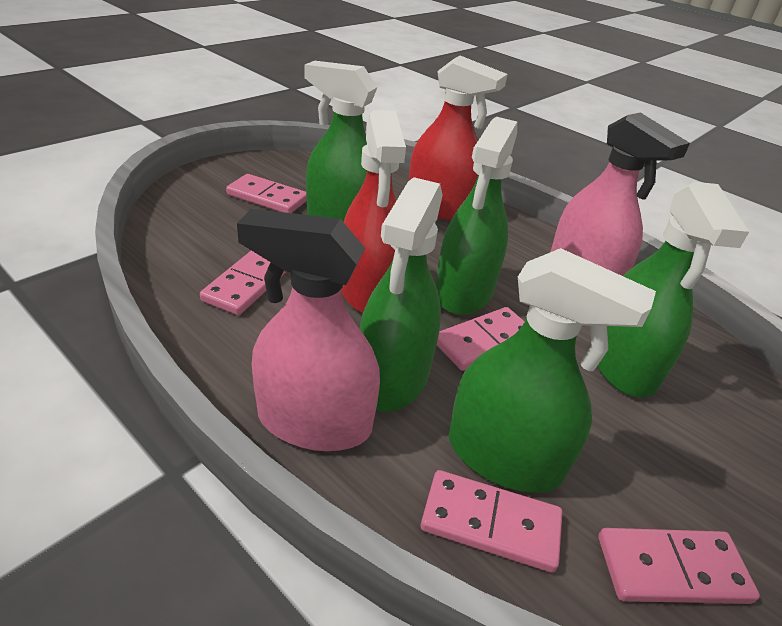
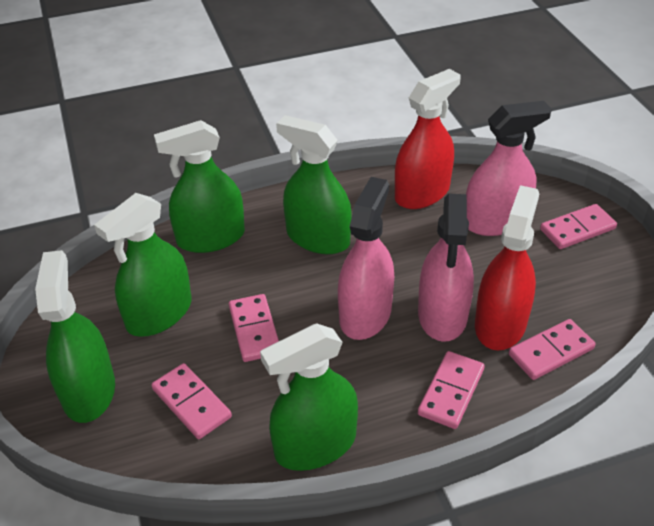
pink spray bottle: 2 -> 3

